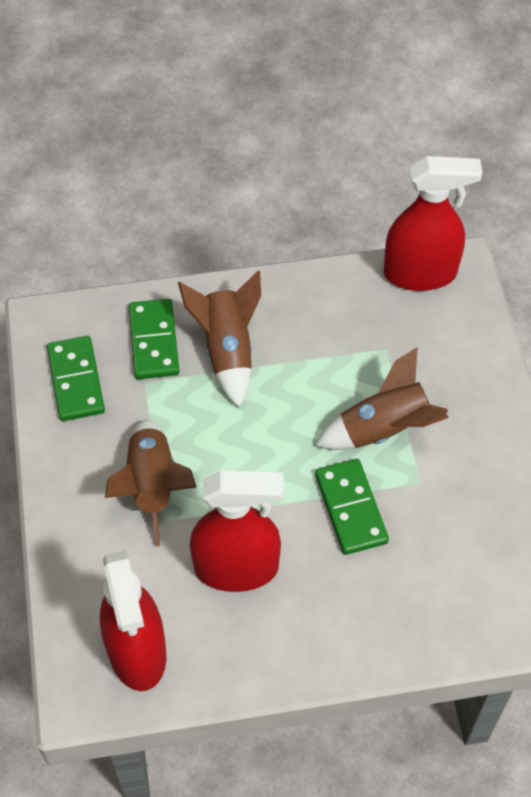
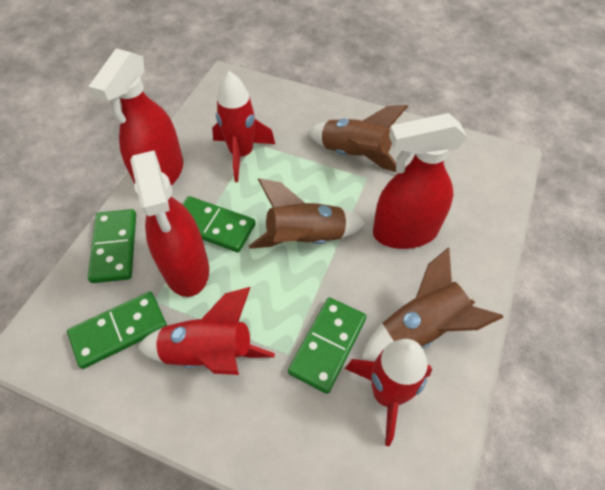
green domino: 3 -> 4
red rocket: 0 -> 3

